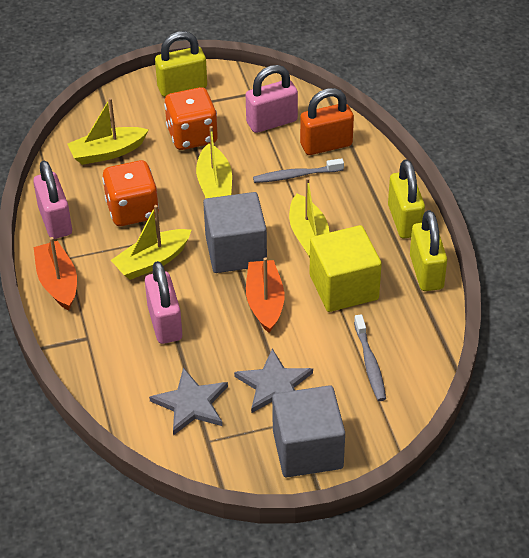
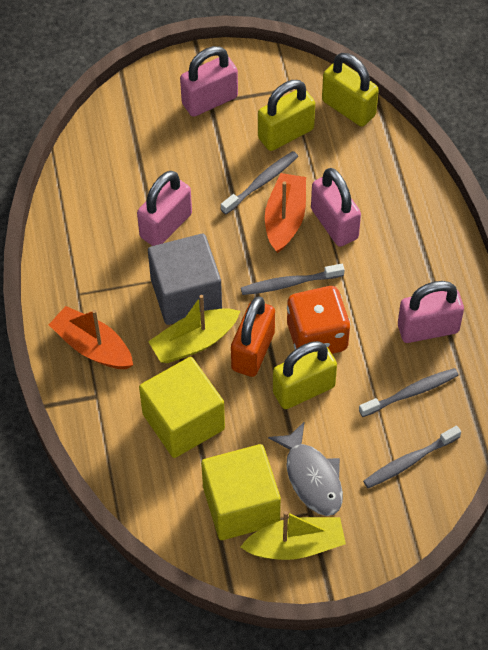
grey cube: 2 -> 1
grey fish: 0 -> 1
grey star: 2 -> 0
grey toothbrush: 2 -> 4
orange dice: 2 -> 1
pink padlock: 3 -> 4
yellow boat: 4 -> 2
yellow cube: 1 -> 2

